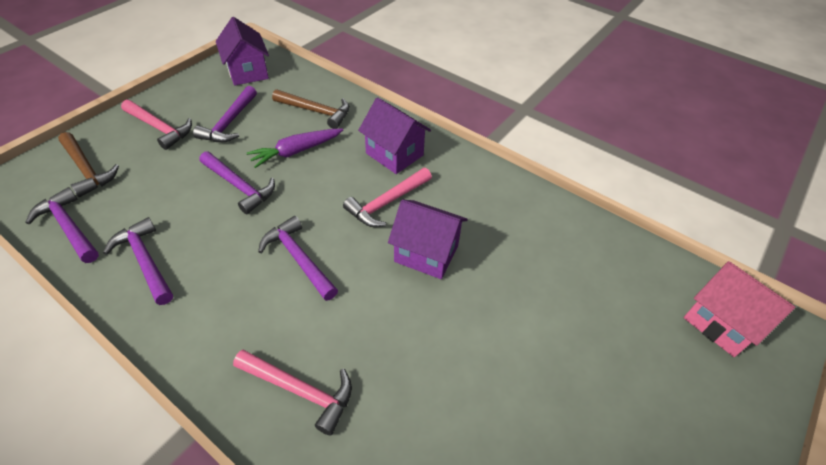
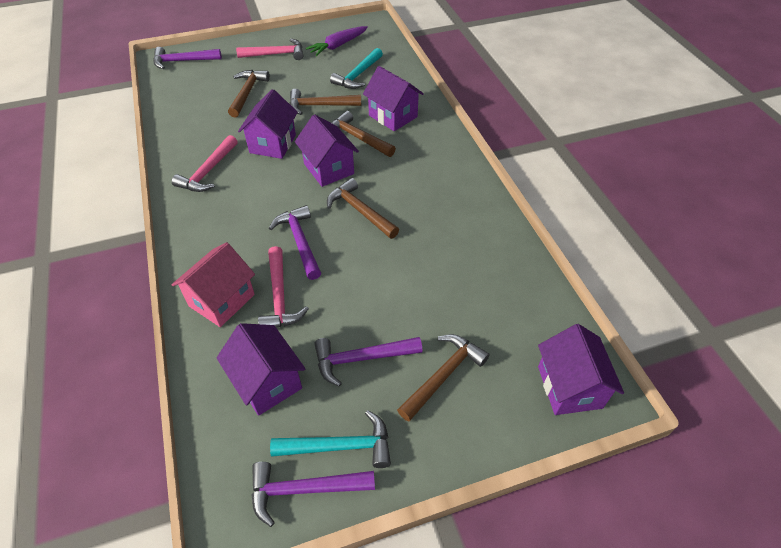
brown hammer: 2 -> 5
purple hammer: 5 -> 4
purple house: 3 -> 5
turquoise hammer: 0 -> 2

